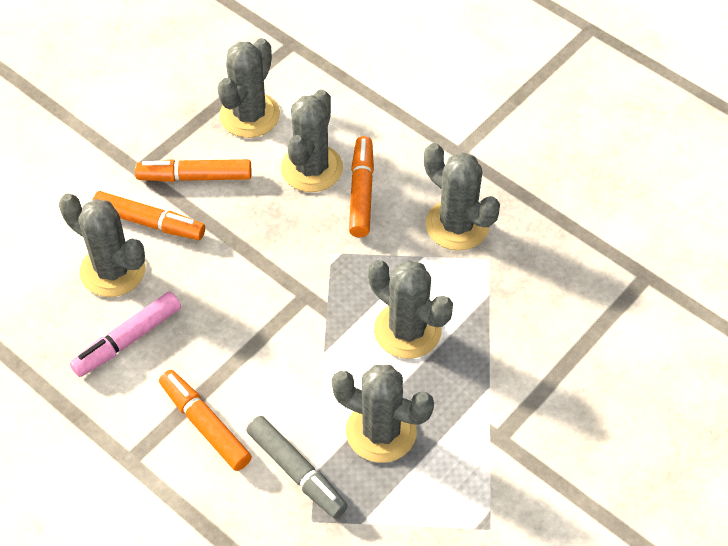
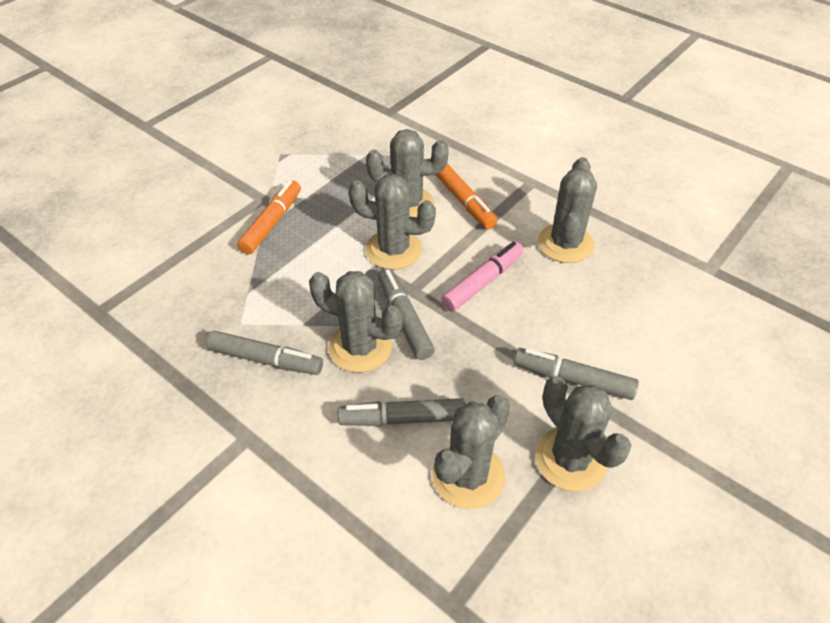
grey marker: 1 -> 4
orange marker: 4 -> 2

